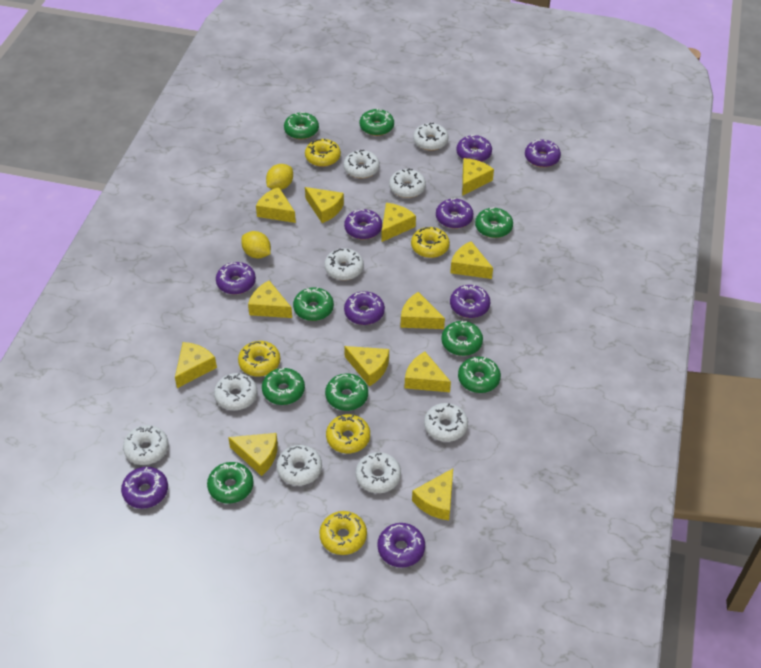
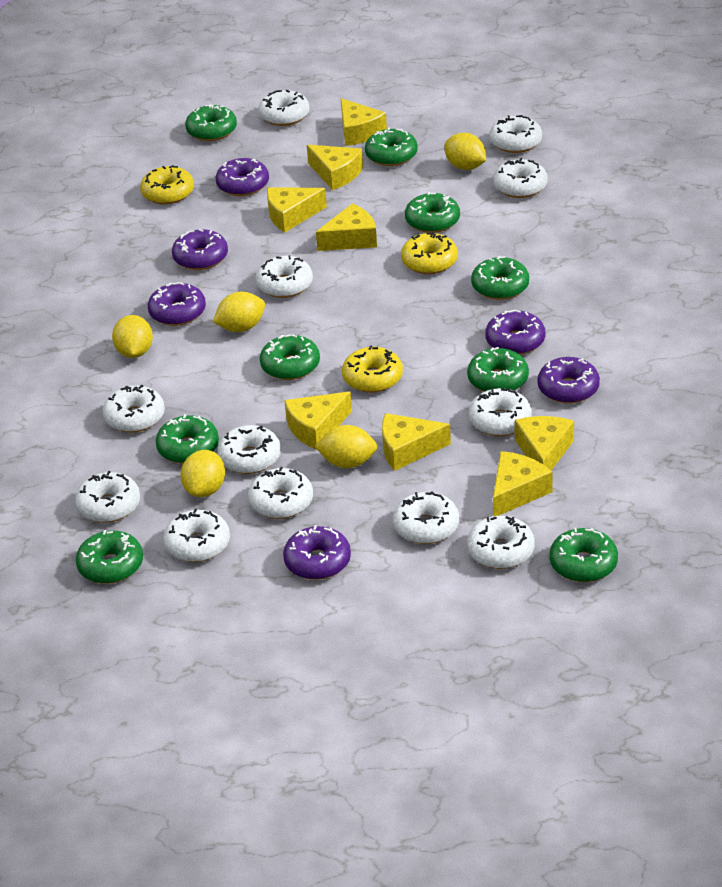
purple donut: 9 -> 6
white donut: 9 -> 12
yellow cheese: 12 -> 8
yellow donut: 5 -> 3
yellow lemon: 2 -> 5

